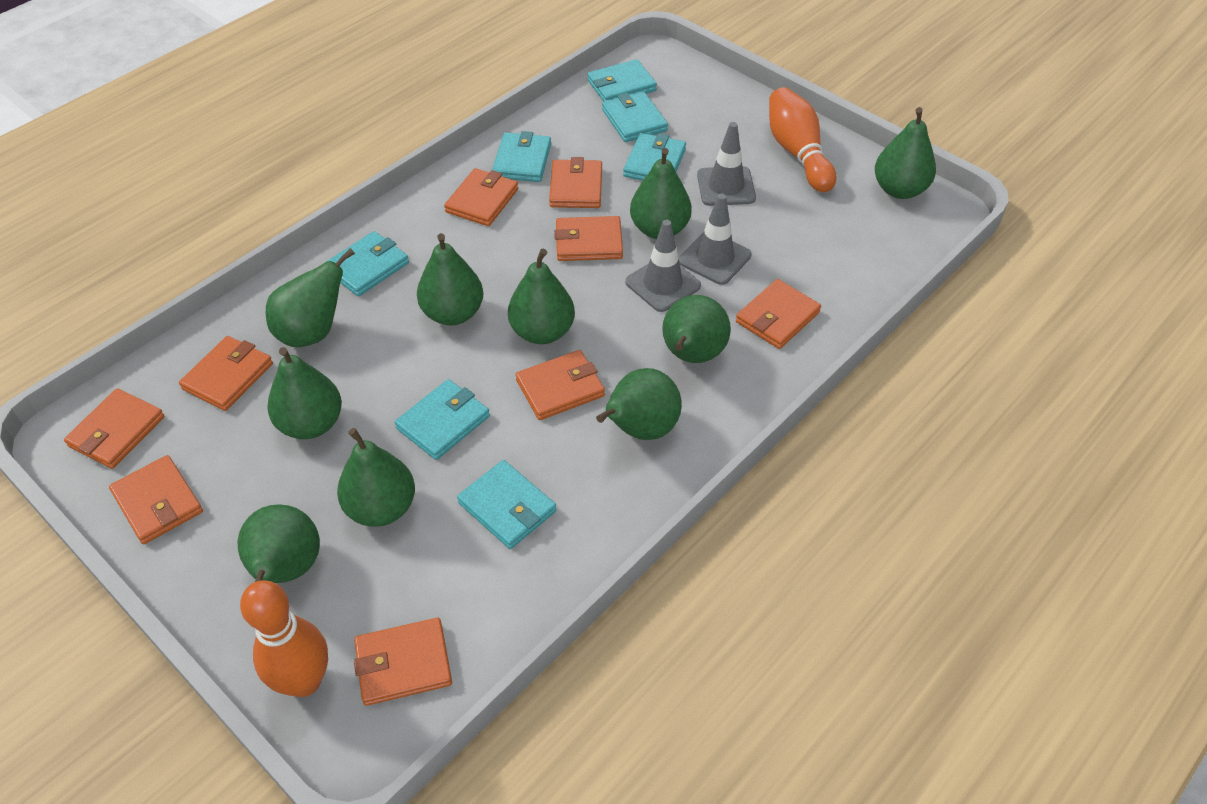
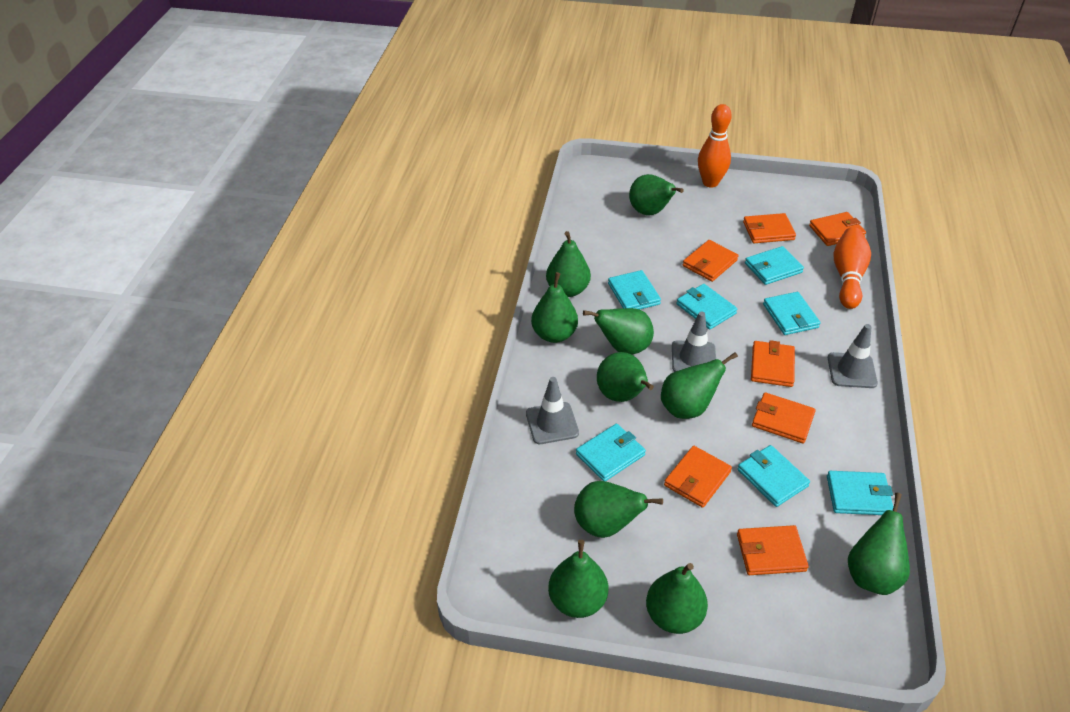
orange wallet: 9 -> 7

